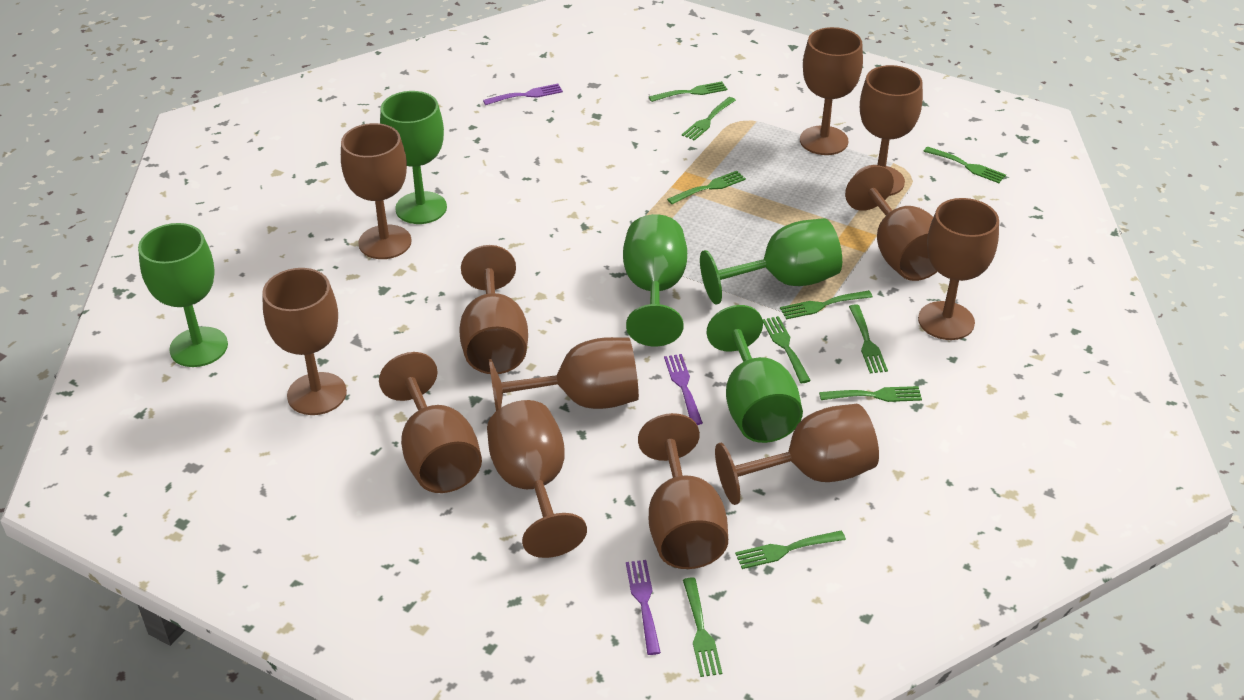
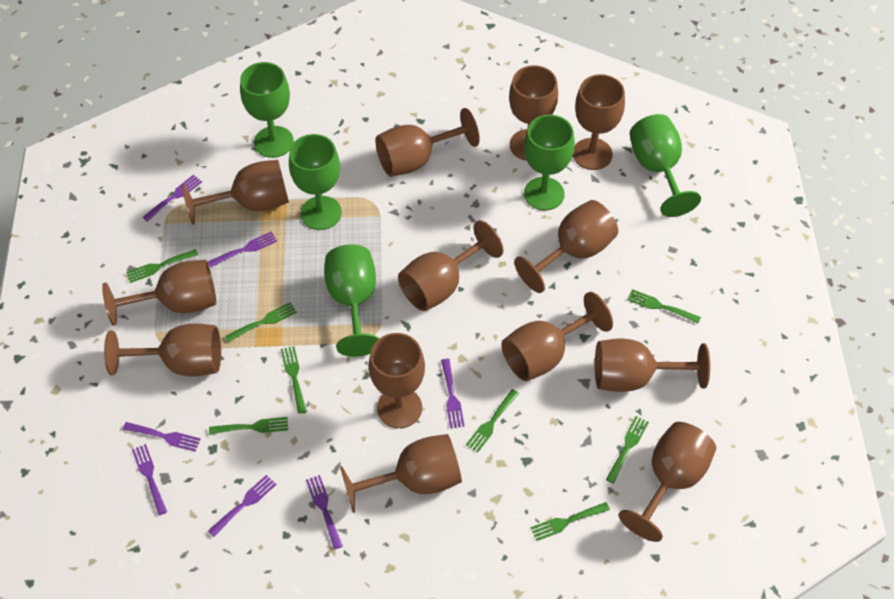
brown goblet: 12 -> 13
green fork: 10 -> 8
purple fork: 3 -> 7

